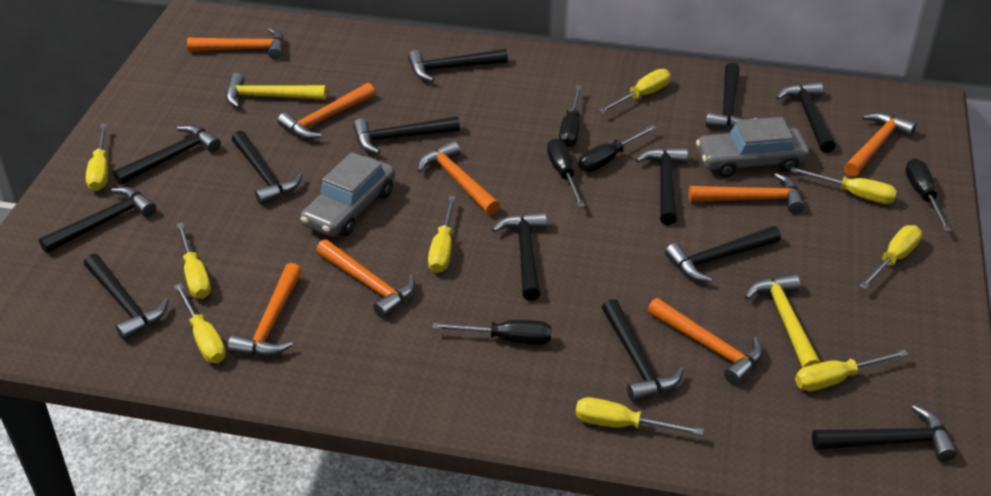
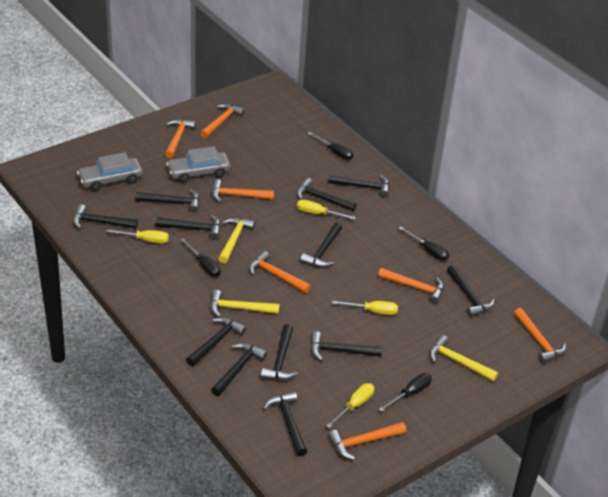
black hammer: 13 -> 12
black screwdriver: 5 -> 4
orange hammer: 8 -> 7
yellow hammer: 2 -> 3
yellow screwdriver: 9 -> 4

